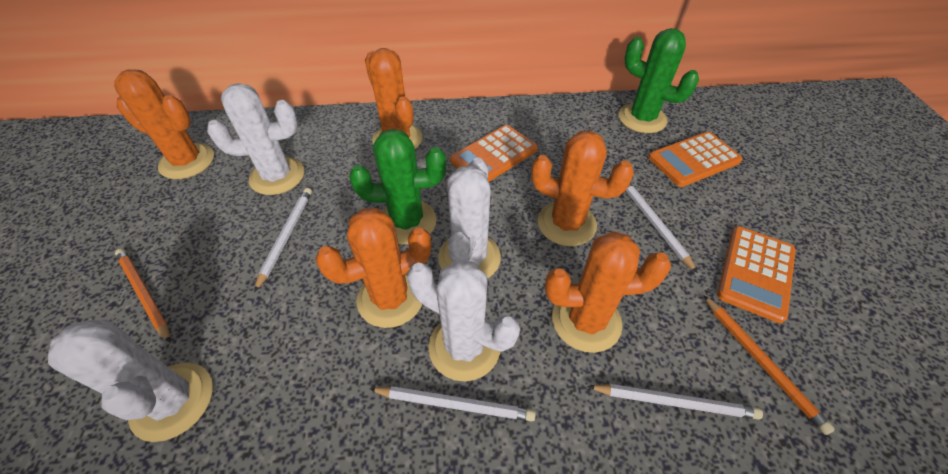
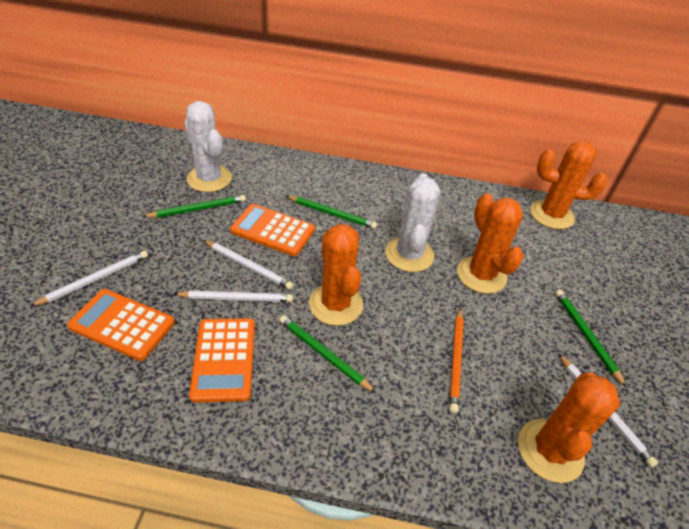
green cactus: 2 -> 0
green pencil: 0 -> 4
orange cactus: 5 -> 4
orange pencil: 2 -> 1
white cactus: 4 -> 2

